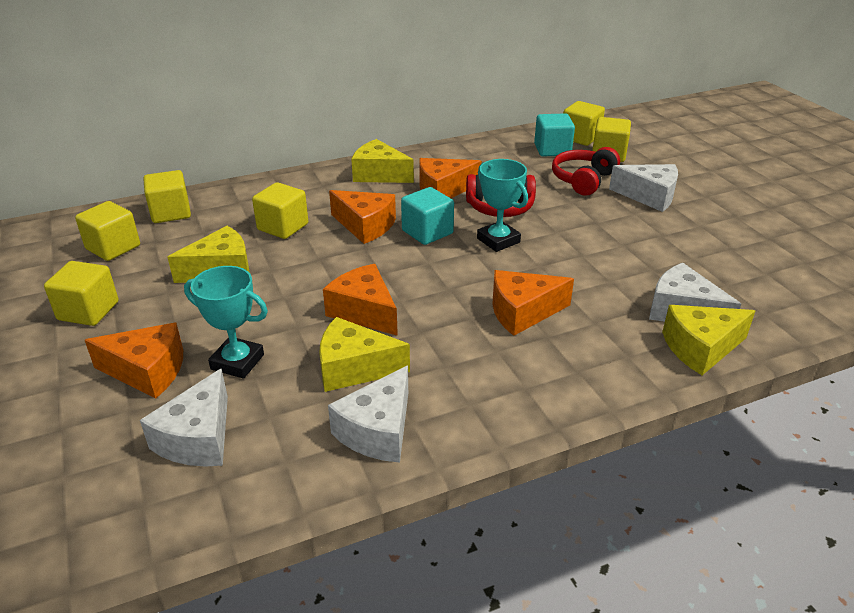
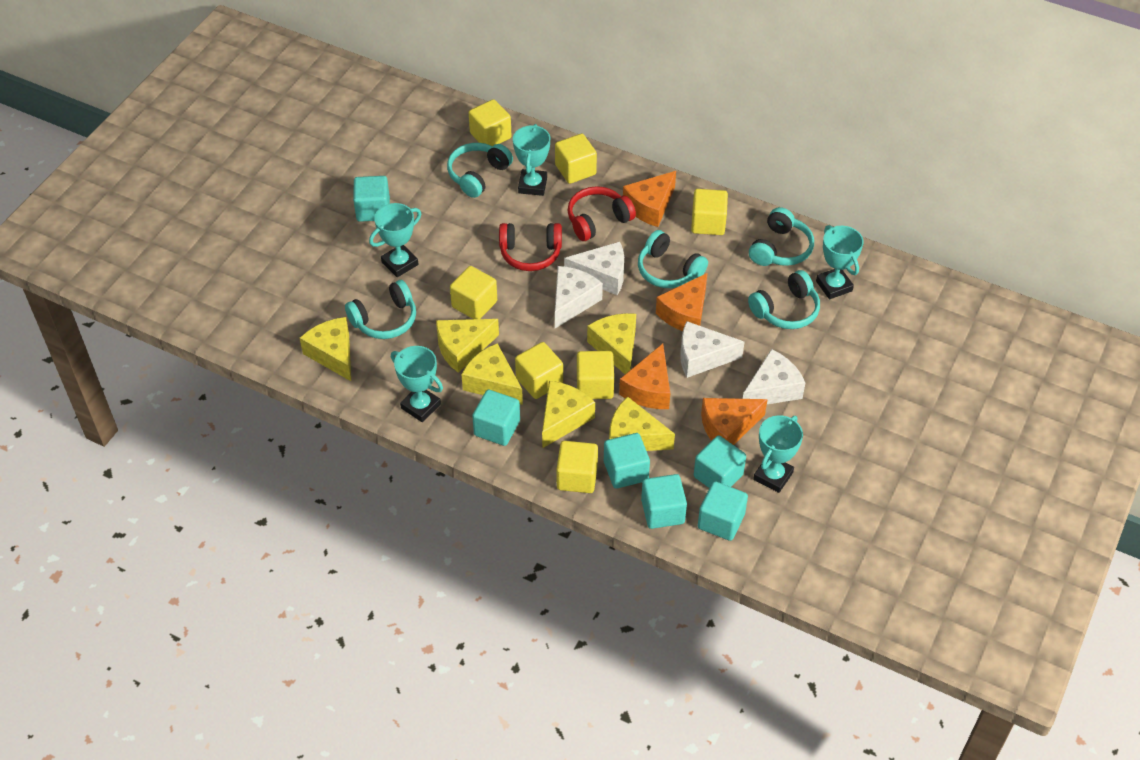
orange cheese: 5 -> 4
turquoise cube: 2 -> 6
turquoise headphones: 0 -> 5
turquoise trophy: 2 -> 5
yellow cheese: 4 -> 6
yellow cube: 6 -> 7

